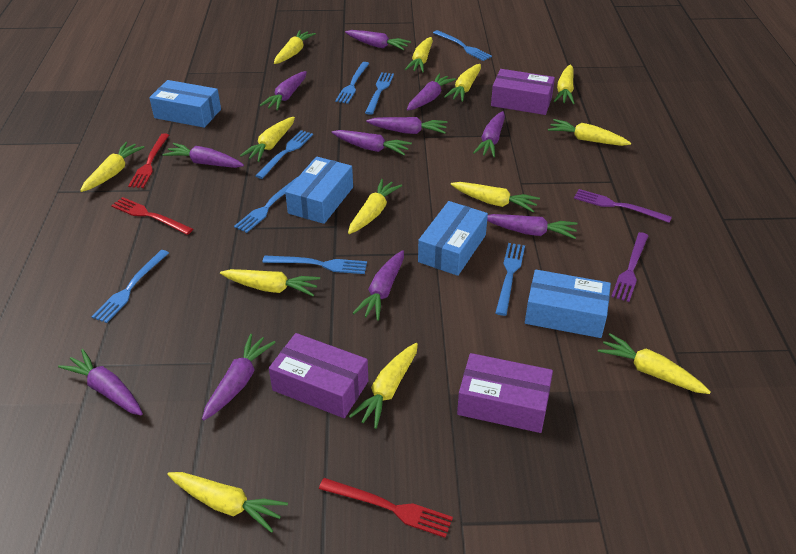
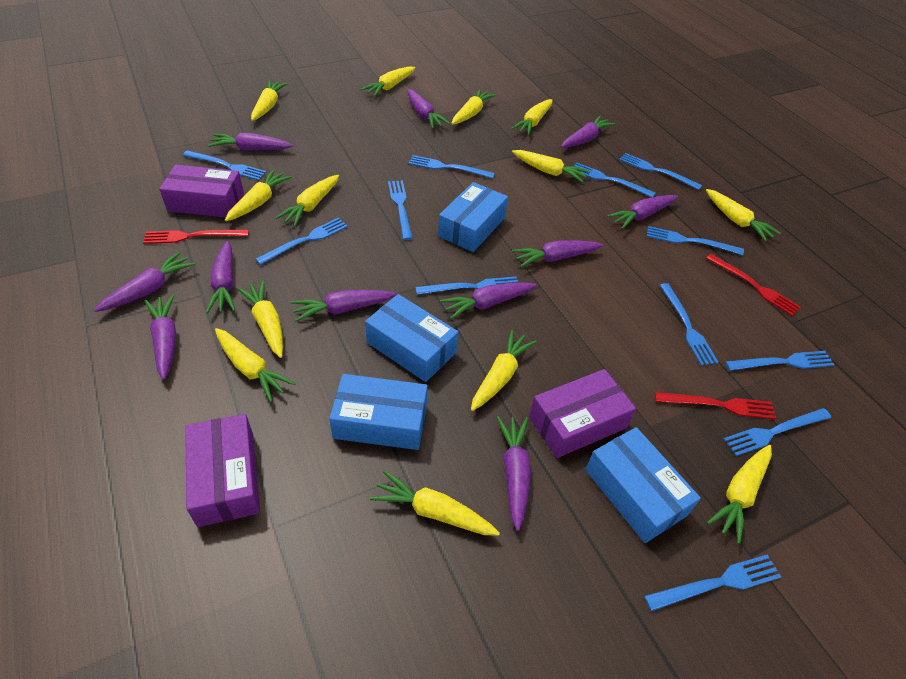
blue fork: 8 -> 12
purple fork: 2 -> 0

